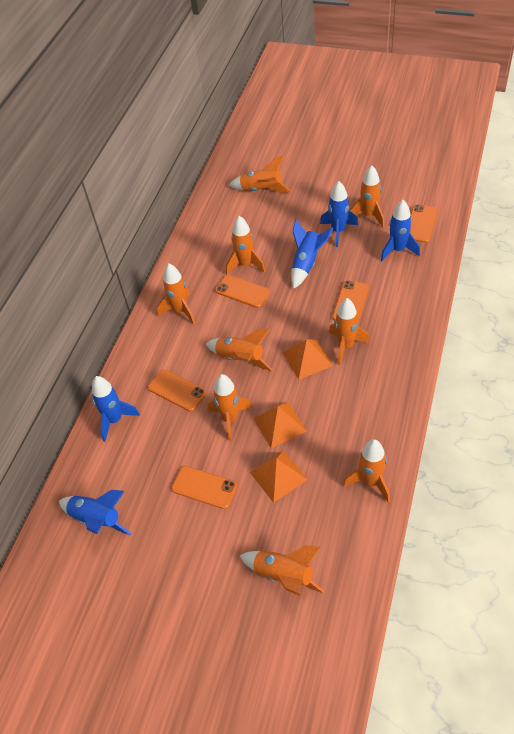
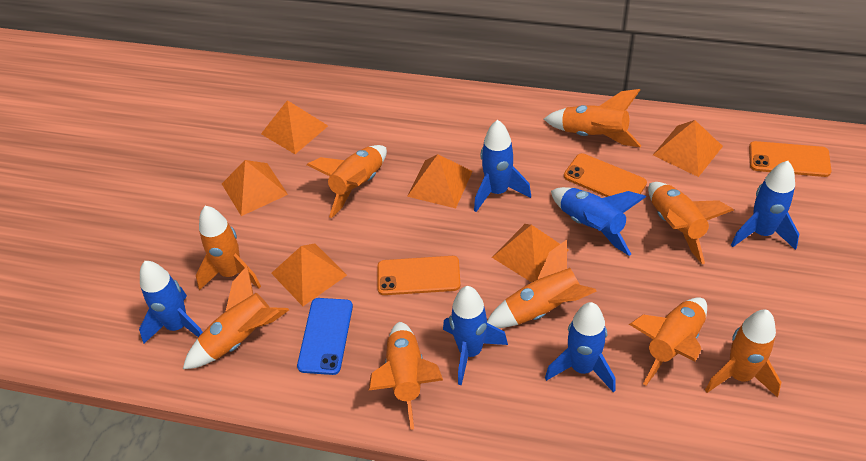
blue phone: 0 -> 1
blue rocket: 5 -> 6
orange phone: 5 -> 3
orange pyramid: 3 -> 6

